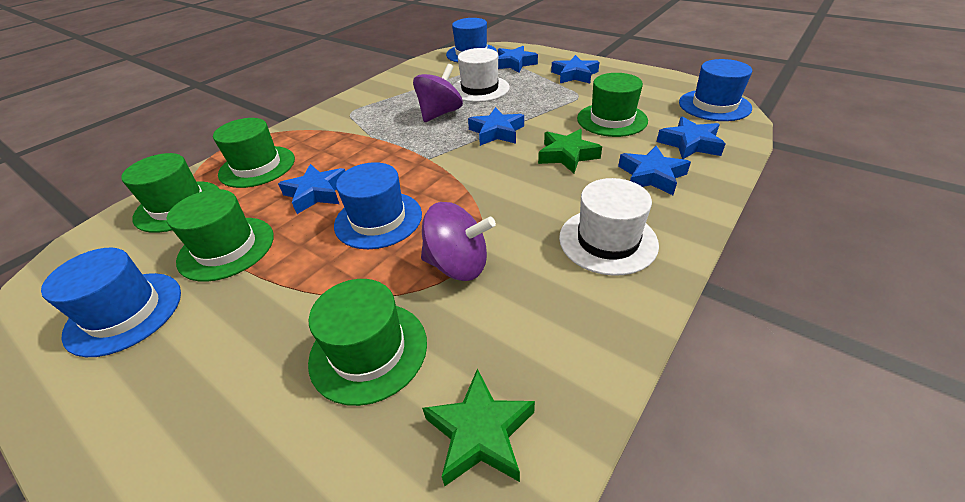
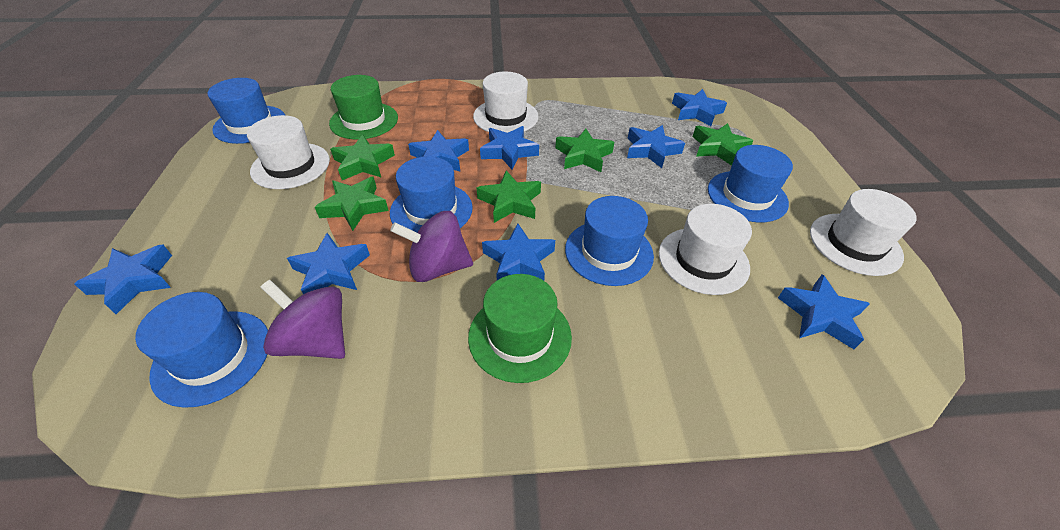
blue hat: 4 -> 5
blue star: 6 -> 8
green hat: 5 -> 2
green star: 2 -> 5
white hat: 2 -> 4

